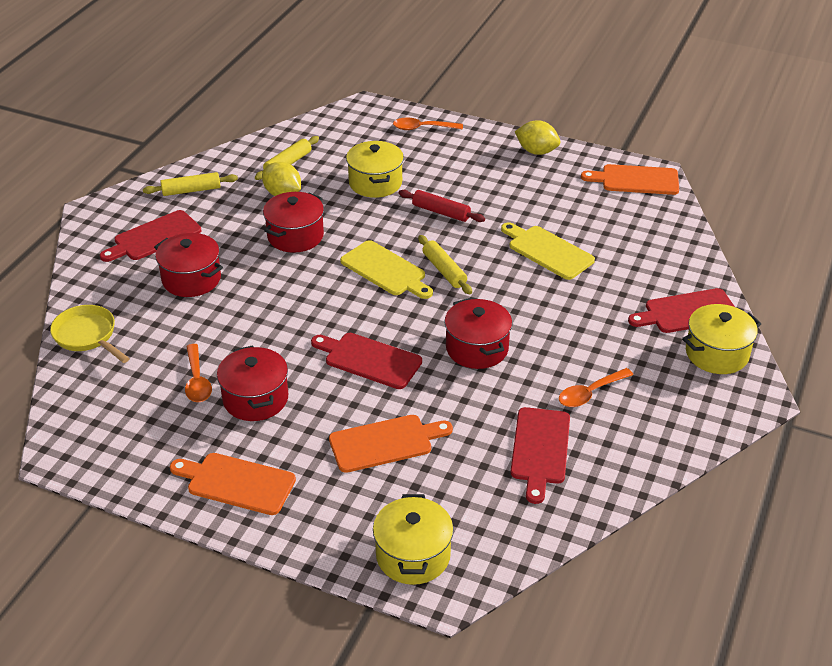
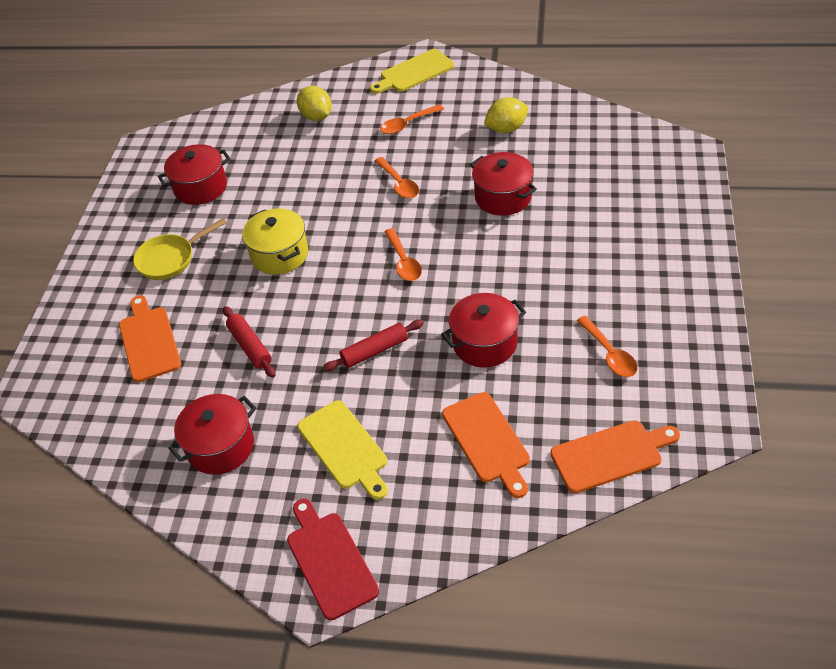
orange spoon: 3 -> 4
red cutting board: 4 -> 1
red rolling pin: 1 -> 2
yellow pot: 3 -> 1
yellow rolling pin: 3 -> 0

